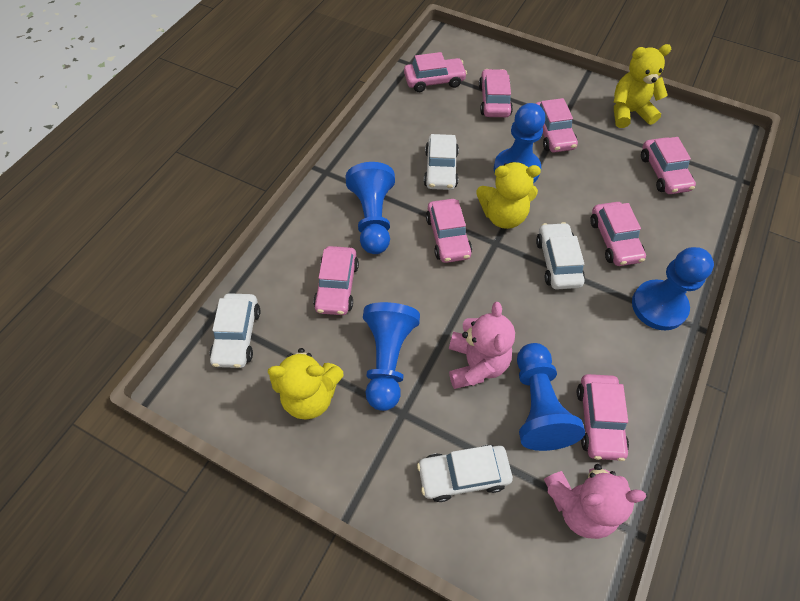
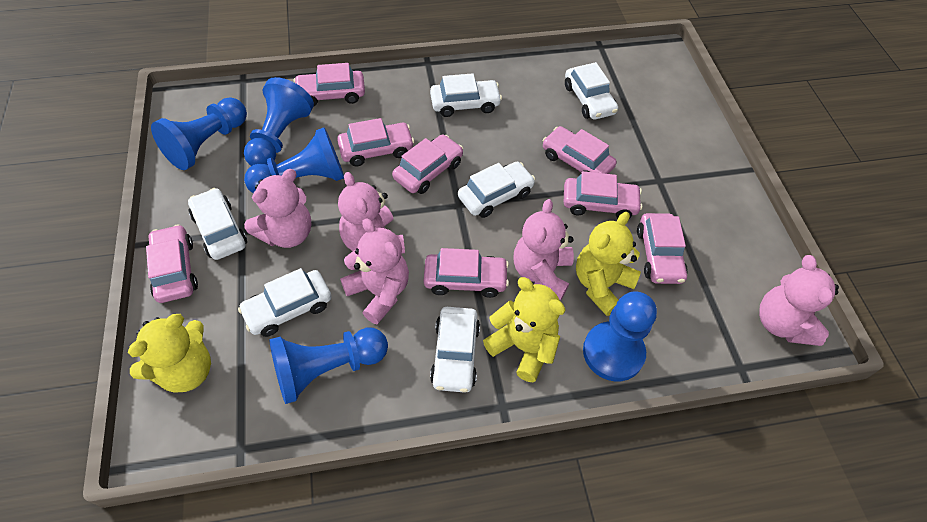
pink teddy bear: 2 -> 5
white car: 4 -> 6

